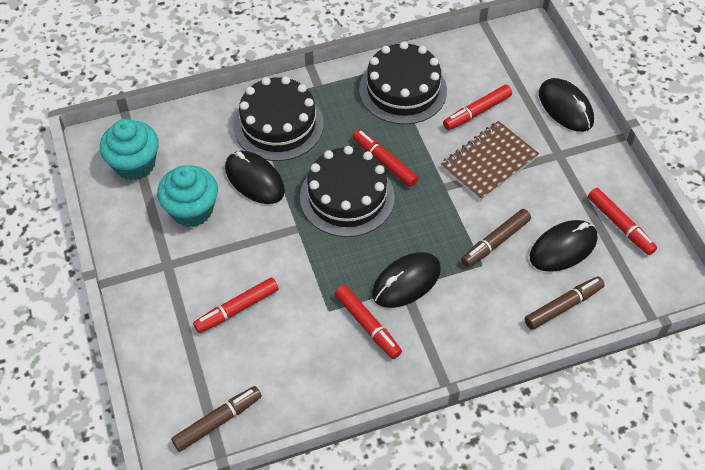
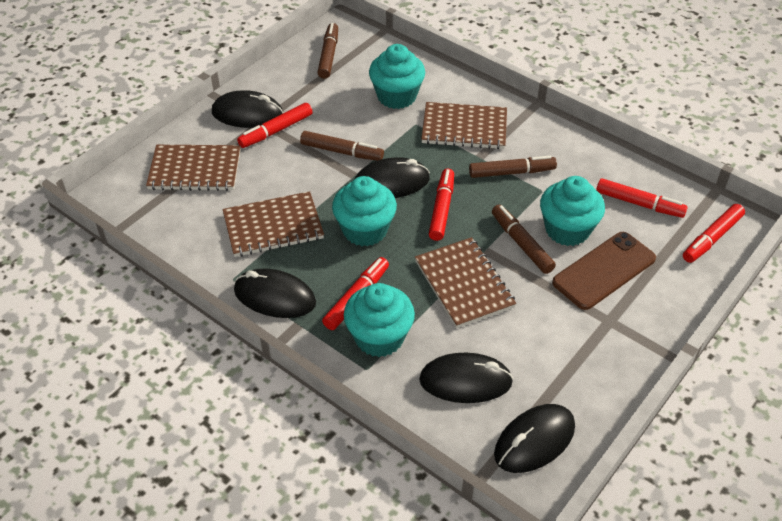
black cake: 3 -> 0
black mouse: 4 -> 5
brown marker: 3 -> 4
brown notebook: 1 -> 4
brown phone: 0 -> 1
turquoise cupcake: 2 -> 4

